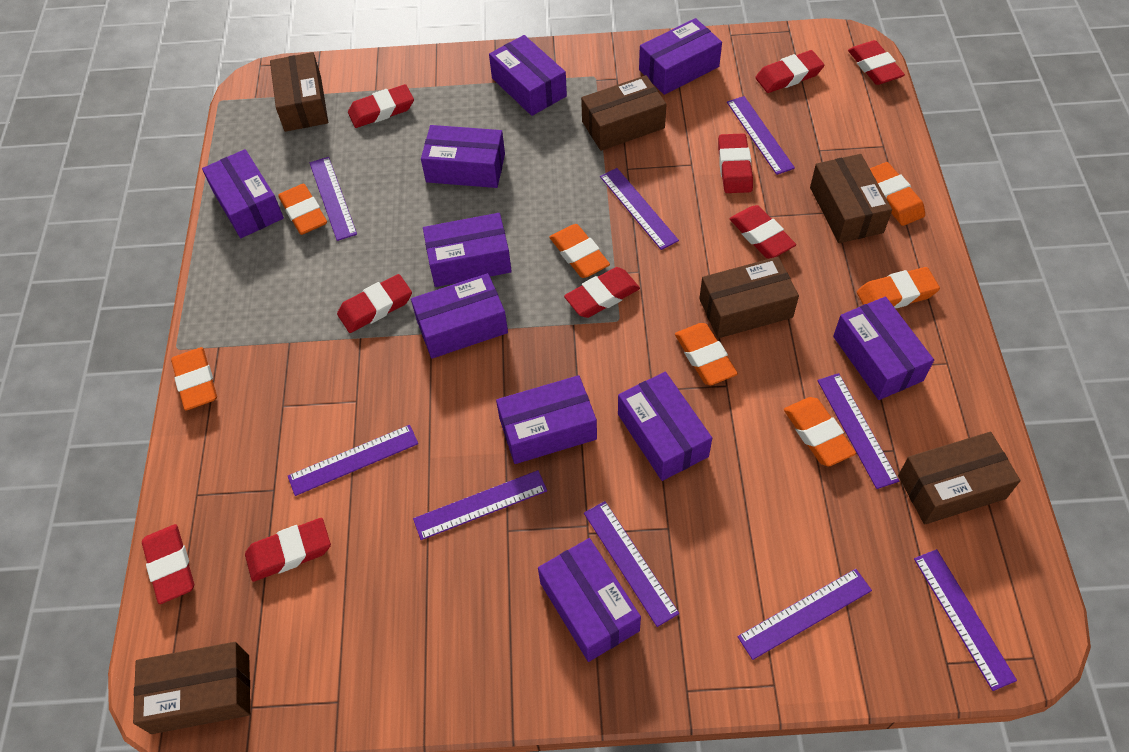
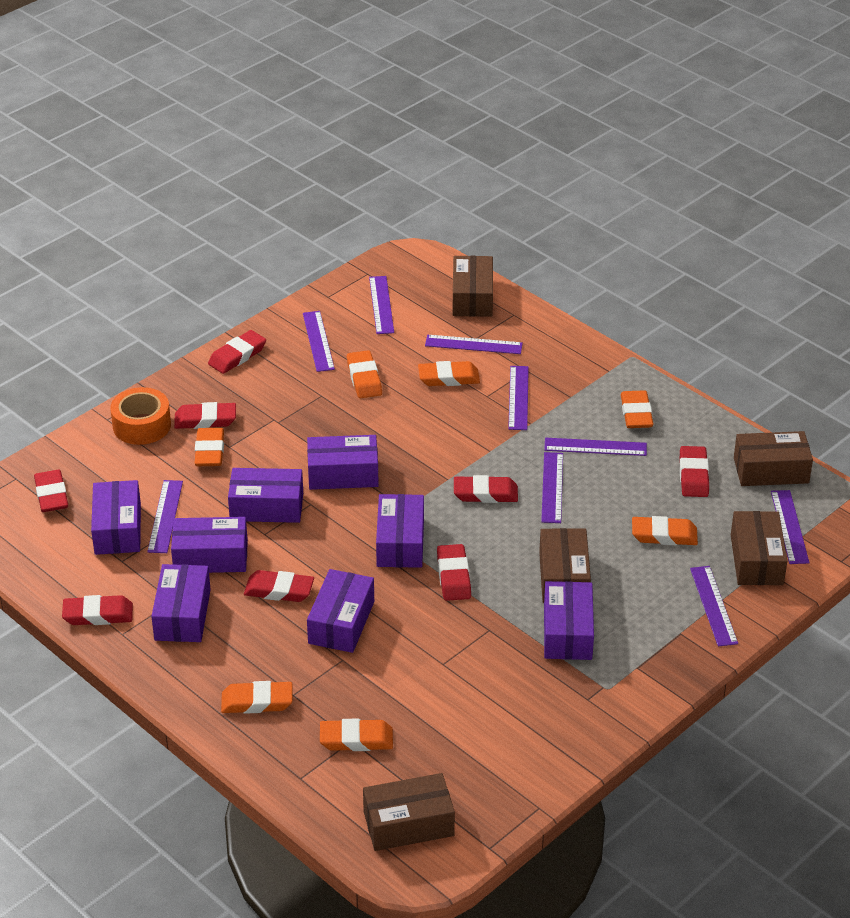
brown box: 6 -> 5
orange tape: 0 -> 1
purple box: 10 -> 8
red eraser: 9 -> 8

